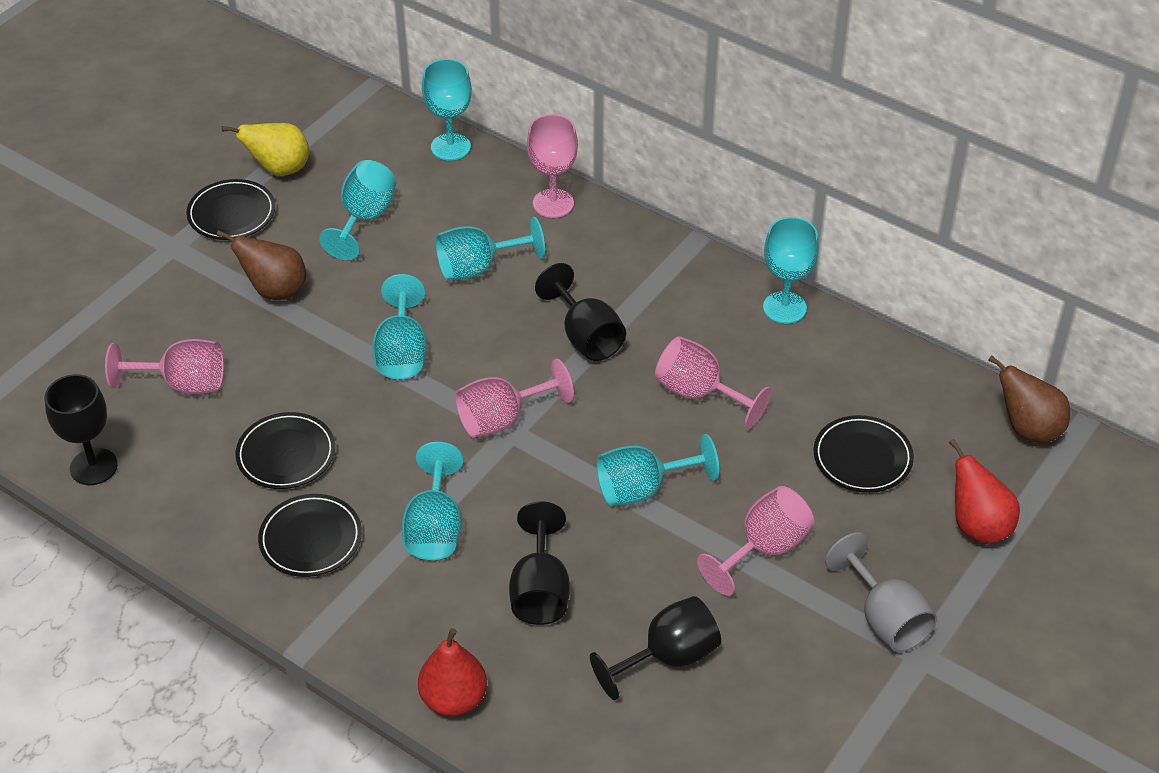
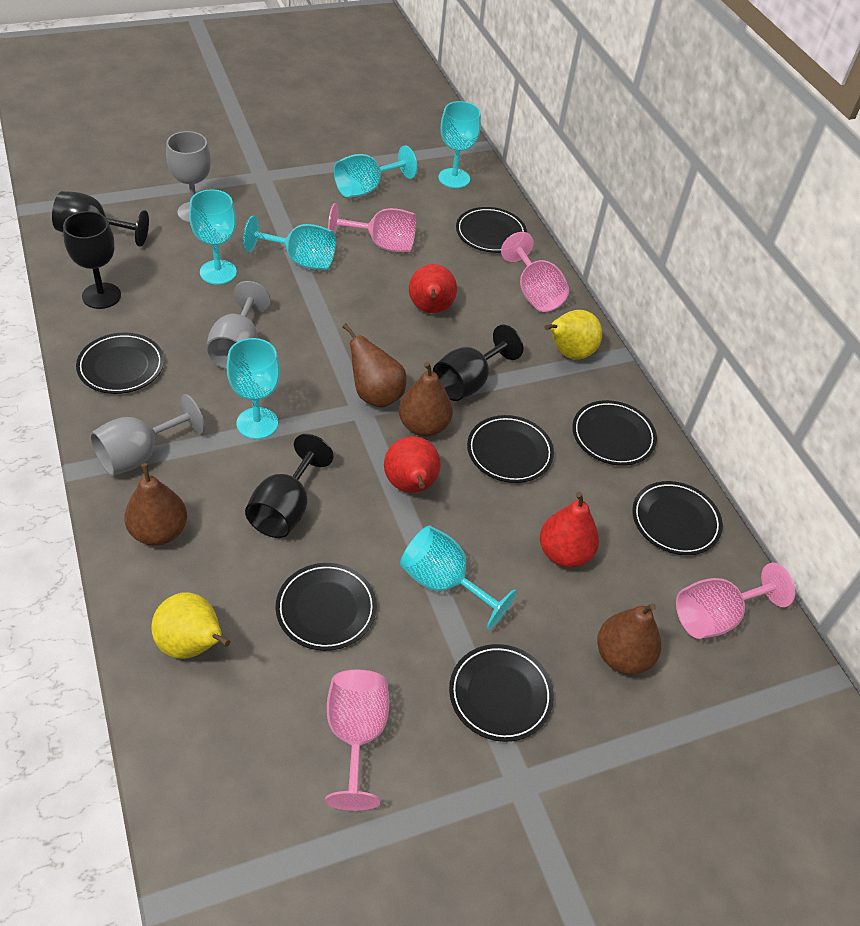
black plate: 4 -> 7
brown pear: 2 -> 4
grey goblet: 1 -> 3
pink goblet: 5 -> 4
red pear: 2 -> 3
turquoise goblet: 7 -> 6
yellow pear: 1 -> 2

